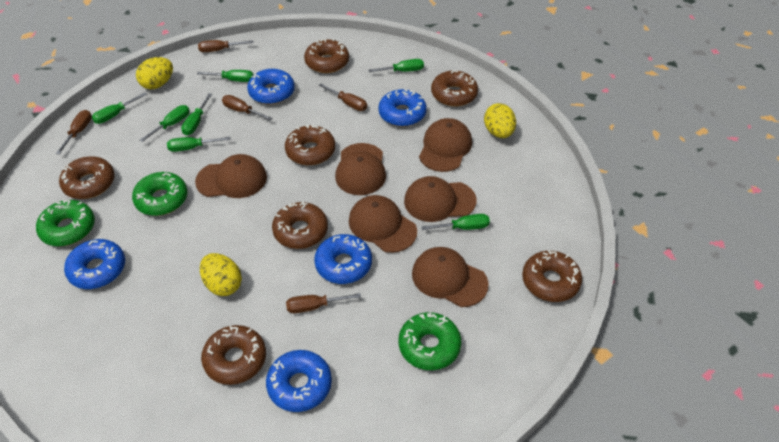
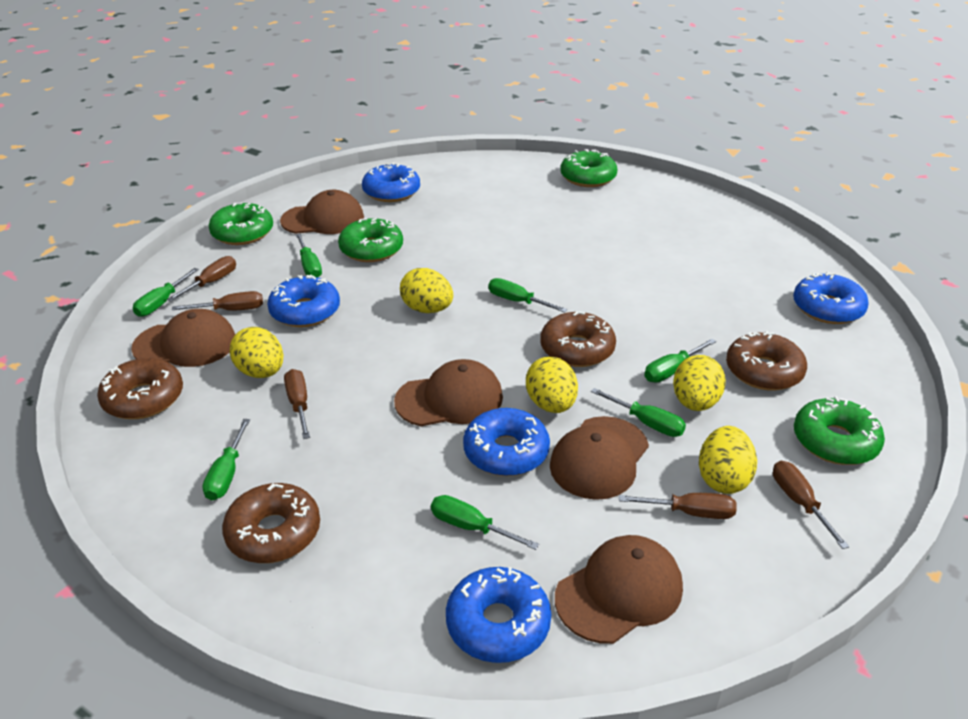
brown cap: 6 -> 5
brown donut: 7 -> 4
green donut: 3 -> 4
yellow egg: 3 -> 5

